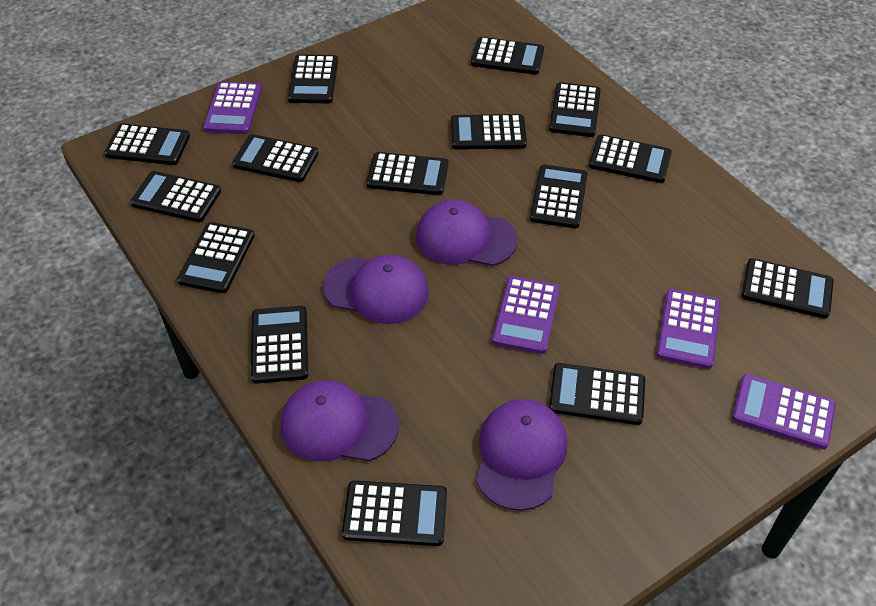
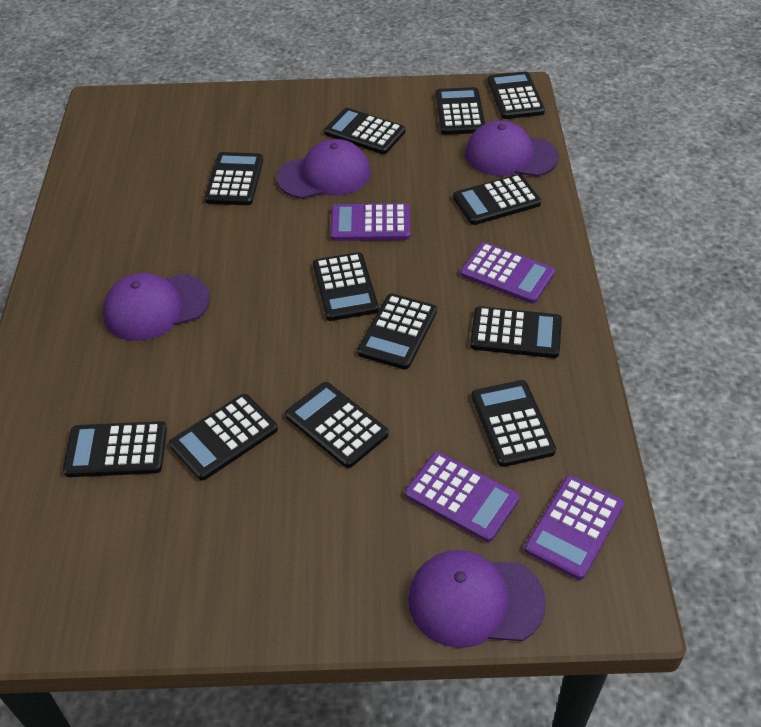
black calculator: 15 -> 12

